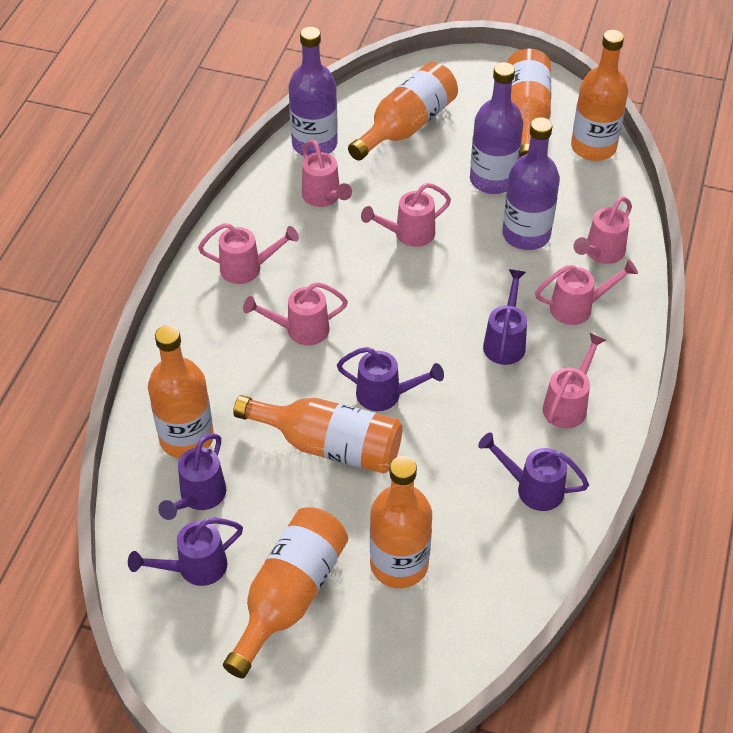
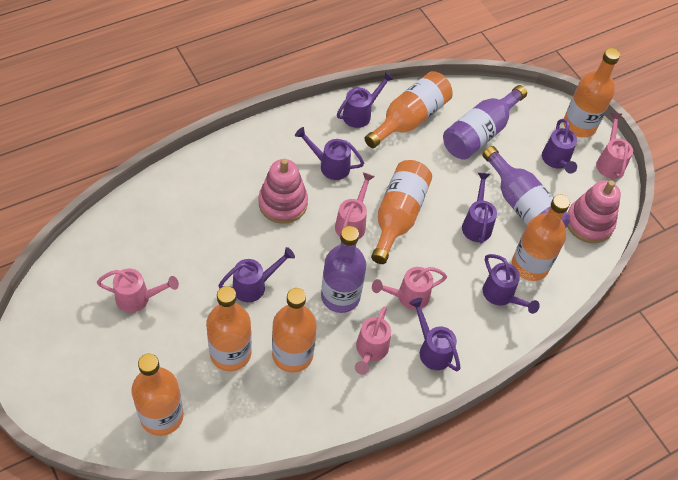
pink stacking toy: 0 -> 2
pink watering can: 7 -> 5
purple watering can: 5 -> 7

